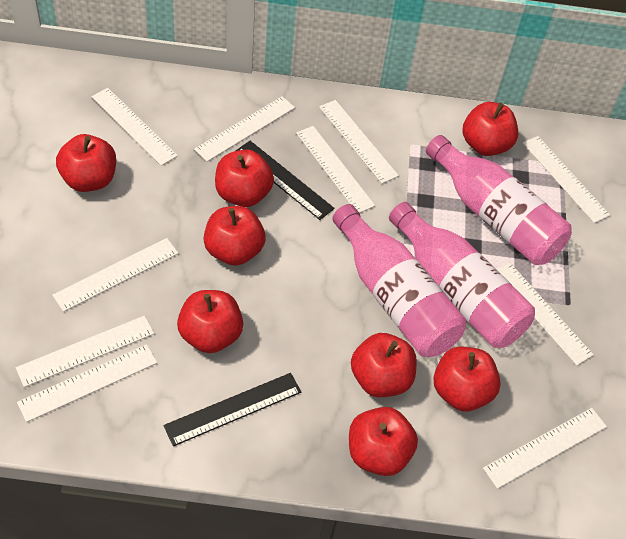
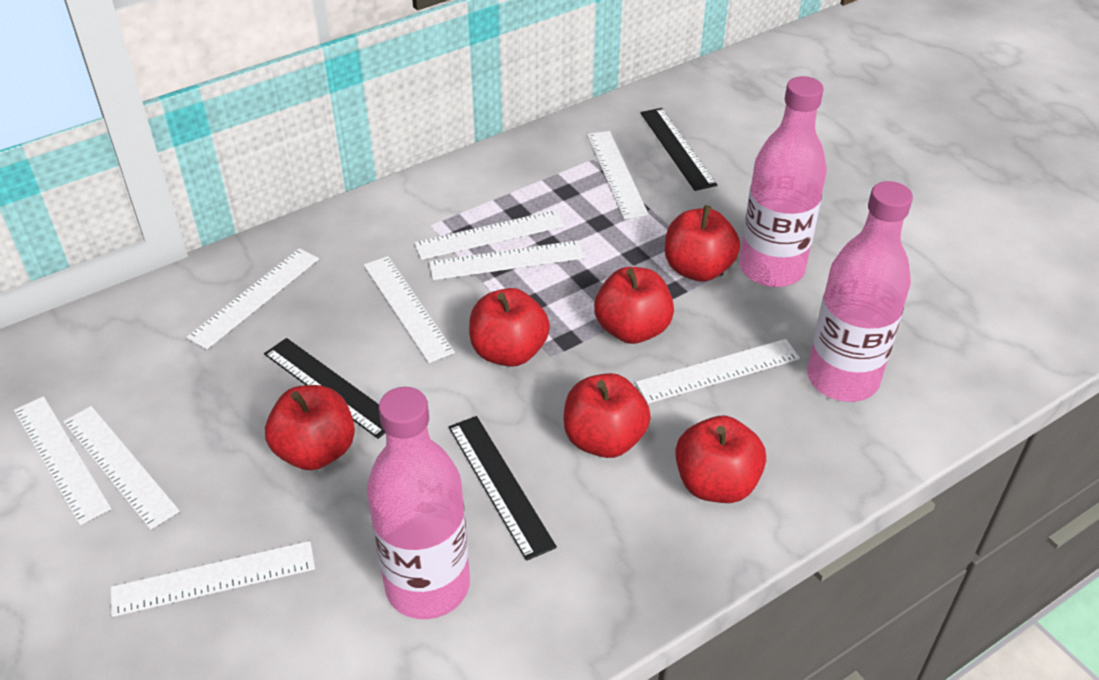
black ruler: 2 -> 3
red apple: 8 -> 6
white ruler: 10 -> 9

